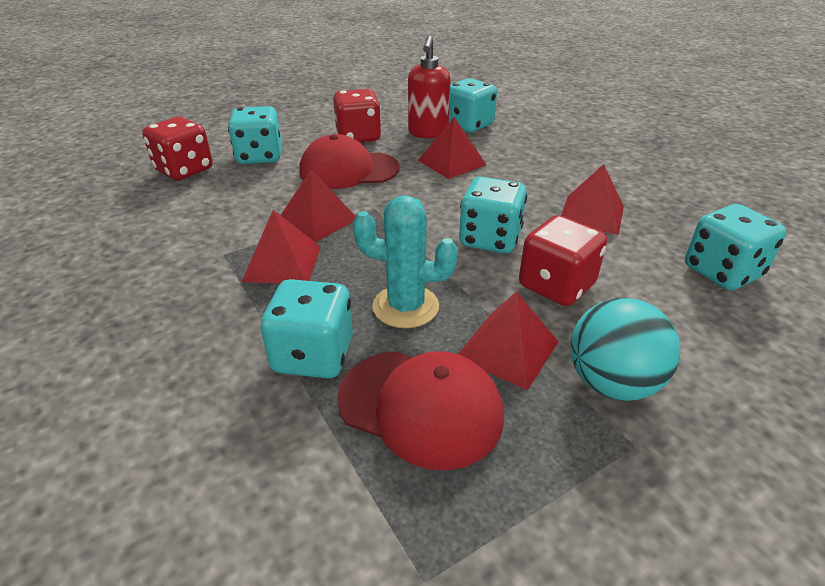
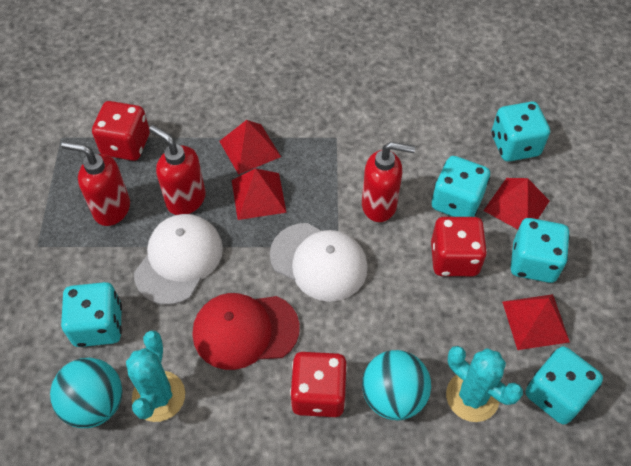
red cap: 2 -> 1
red pyramid: 5 -> 4
red soap dispenser: 1 -> 3
turquoise ball: 1 -> 2
turquoise cactus: 1 -> 2
white cap: 0 -> 2

